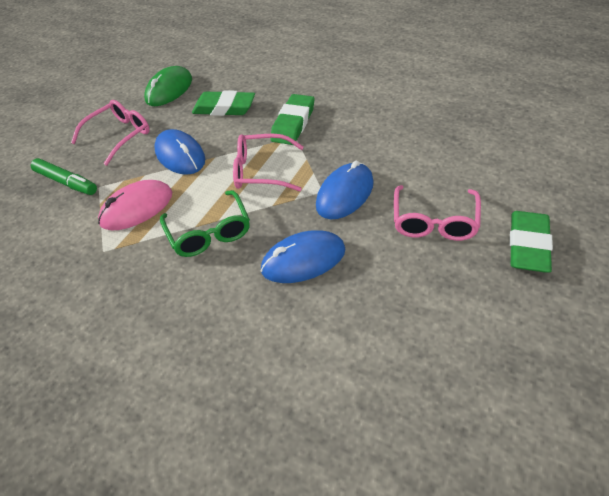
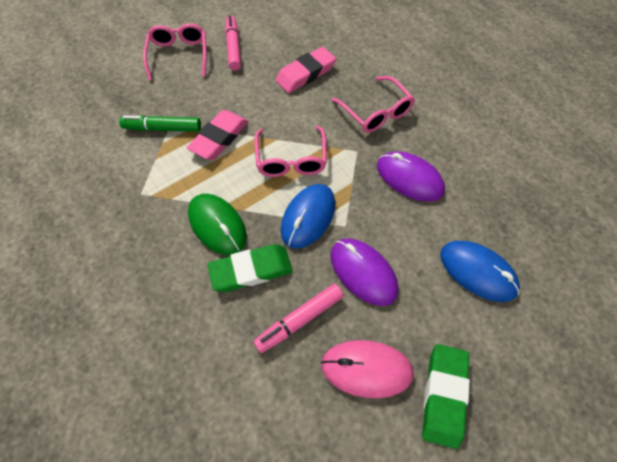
blue mouse: 3 -> 2
green eraser: 3 -> 2
green glasses: 1 -> 0
pink eraser: 0 -> 2
pink marker: 0 -> 2
purple mouse: 0 -> 2

